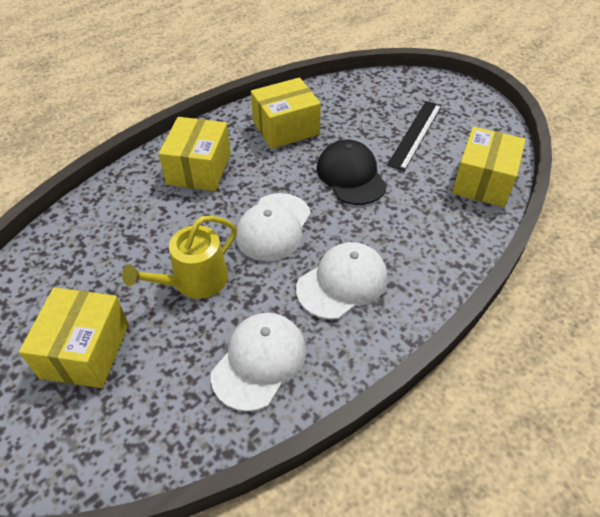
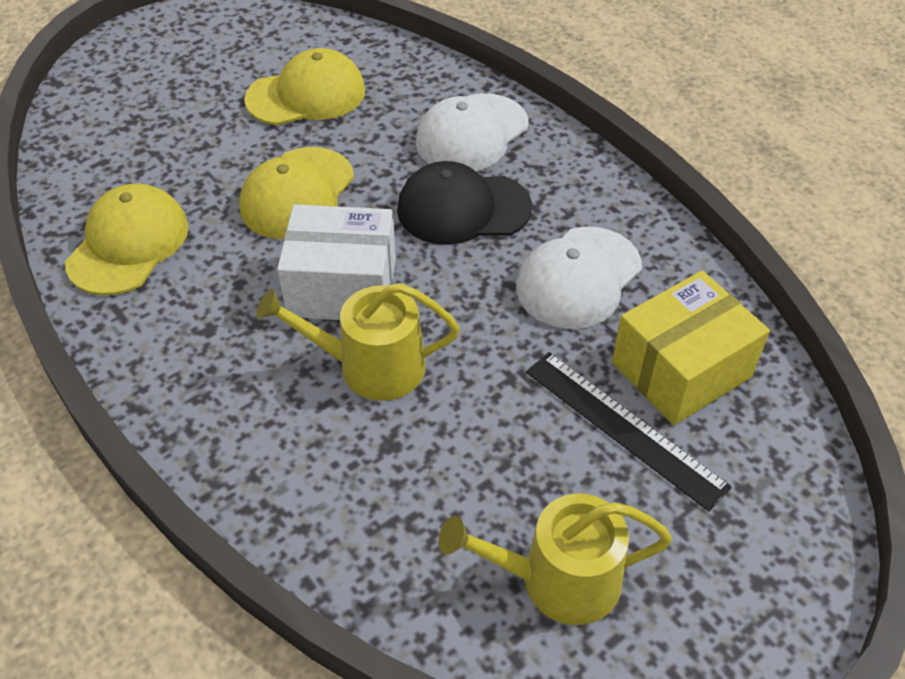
white box: 0 -> 1
white cap: 3 -> 2
yellow box: 4 -> 1
yellow cap: 0 -> 3
yellow watering can: 1 -> 2

